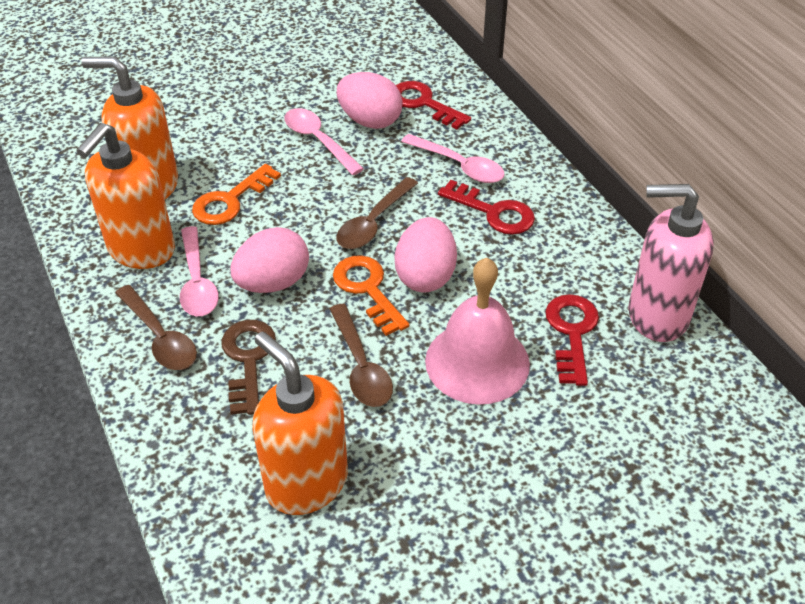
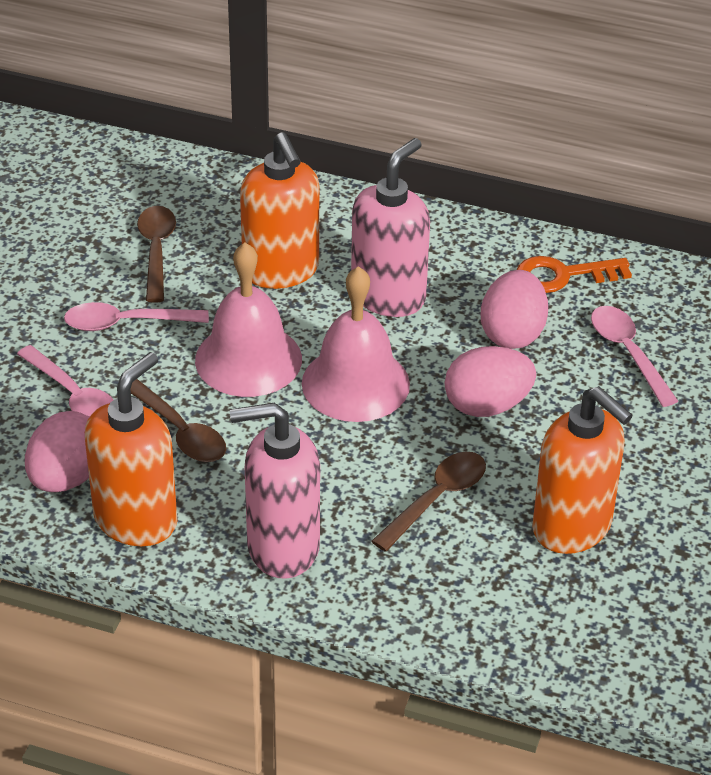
brown key: 1 -> 0
orange key: 2 -> 1
pink bell: 1 -> 2
pink soap dispenser: 1 -> 2
red key: 3 -> 0

